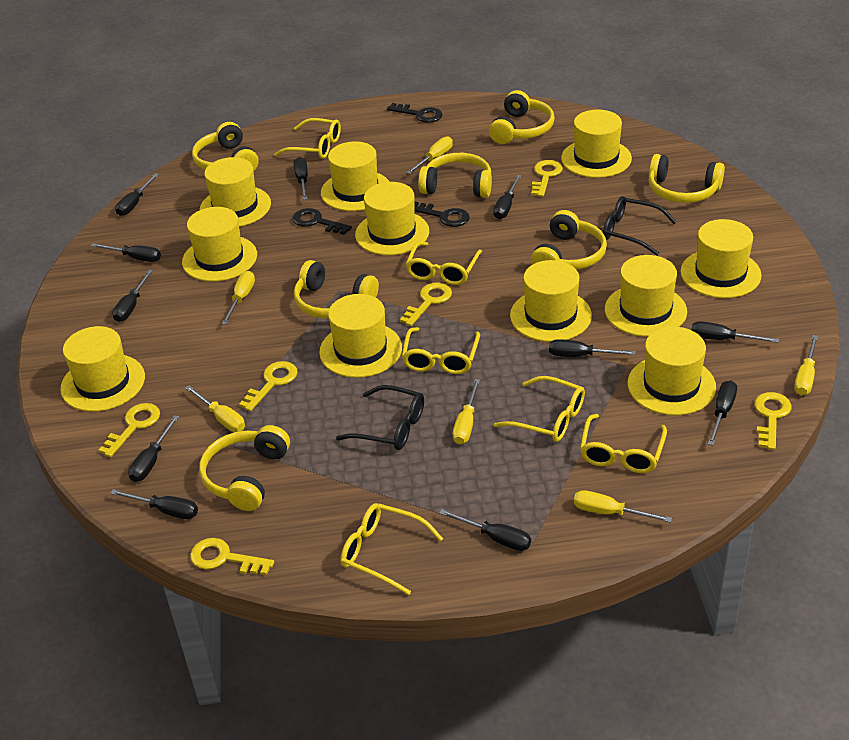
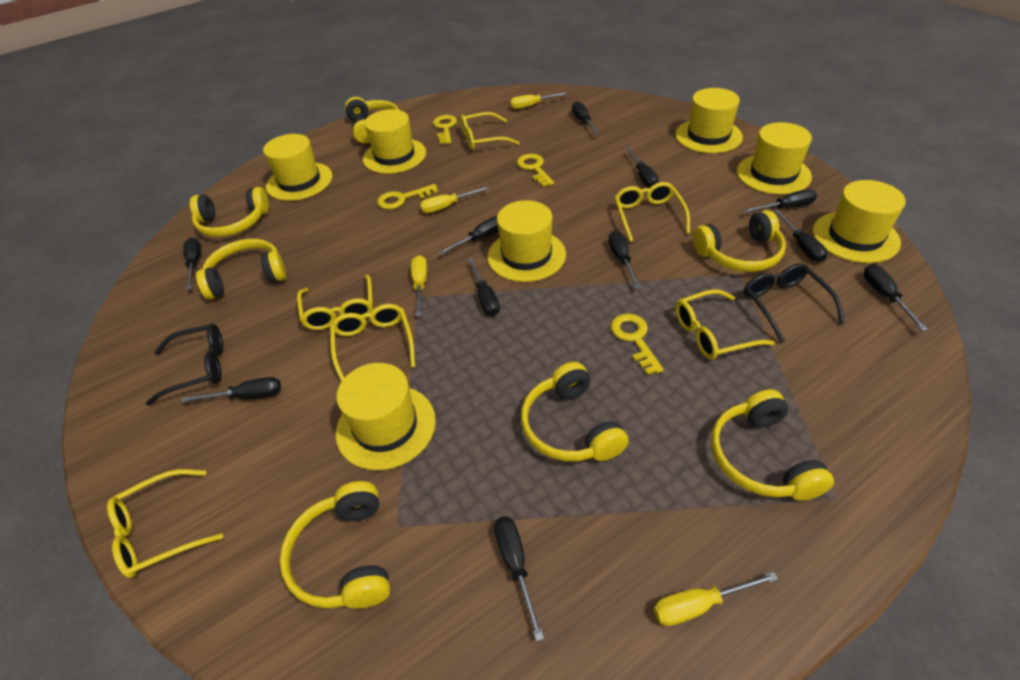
black key: 3 -> 0
yellow hat: 11 -> 7
yellow key: 6 -> 4
yellow screwdriver: 6 -> 4

